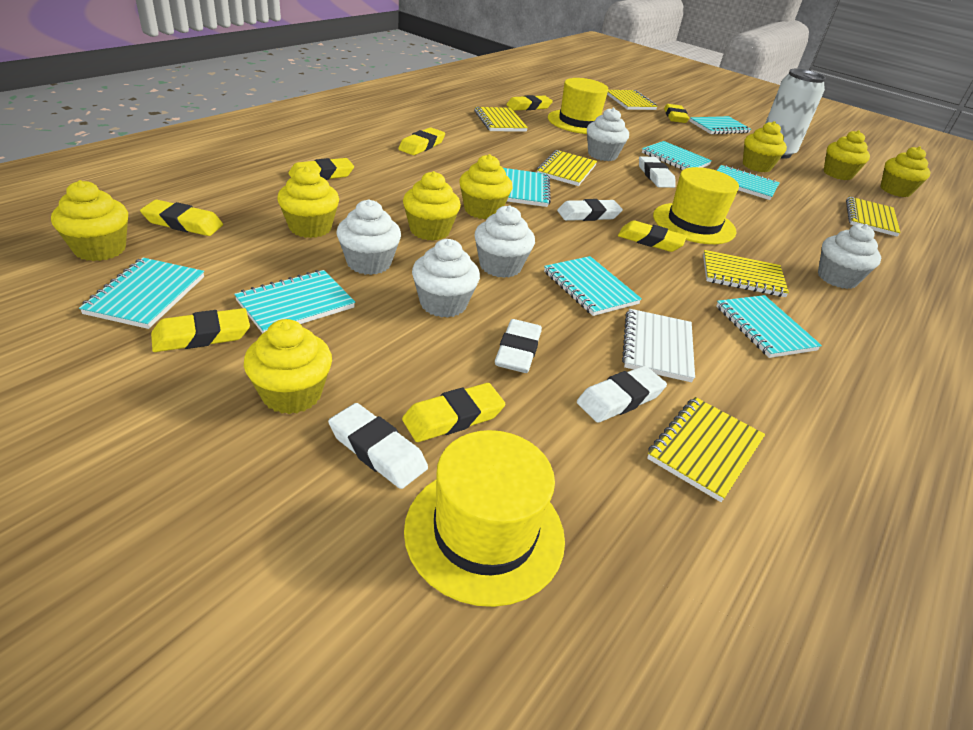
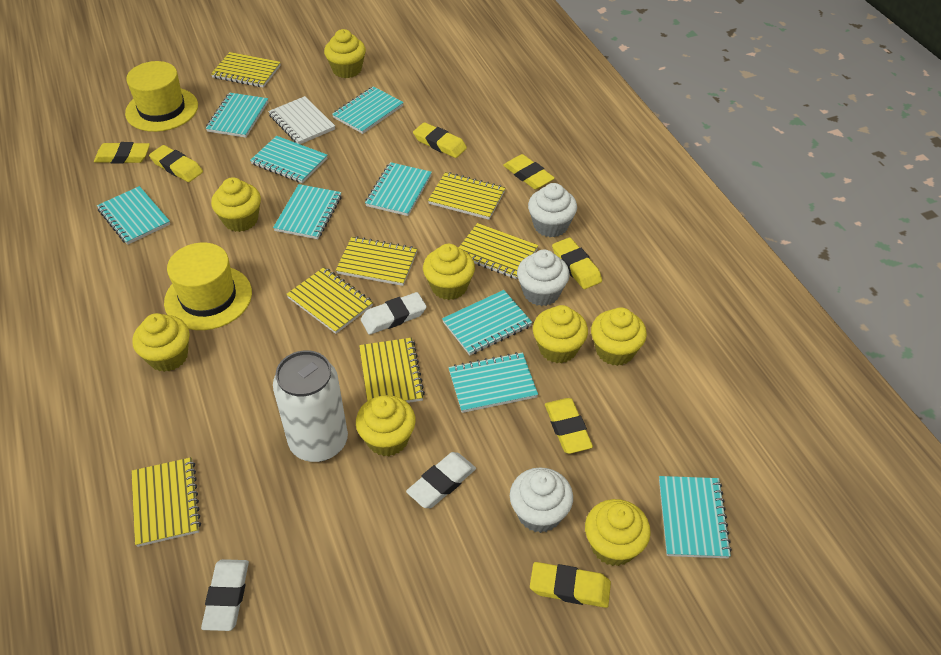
turquoise notebook: 8 -> 9
white cupcake: 5 -> 3
white eraser: 5 -> 3
yellow eraser: 8 -> 7
yellow hat: 3 -> 2
yellow notebook: 6 -> 7

